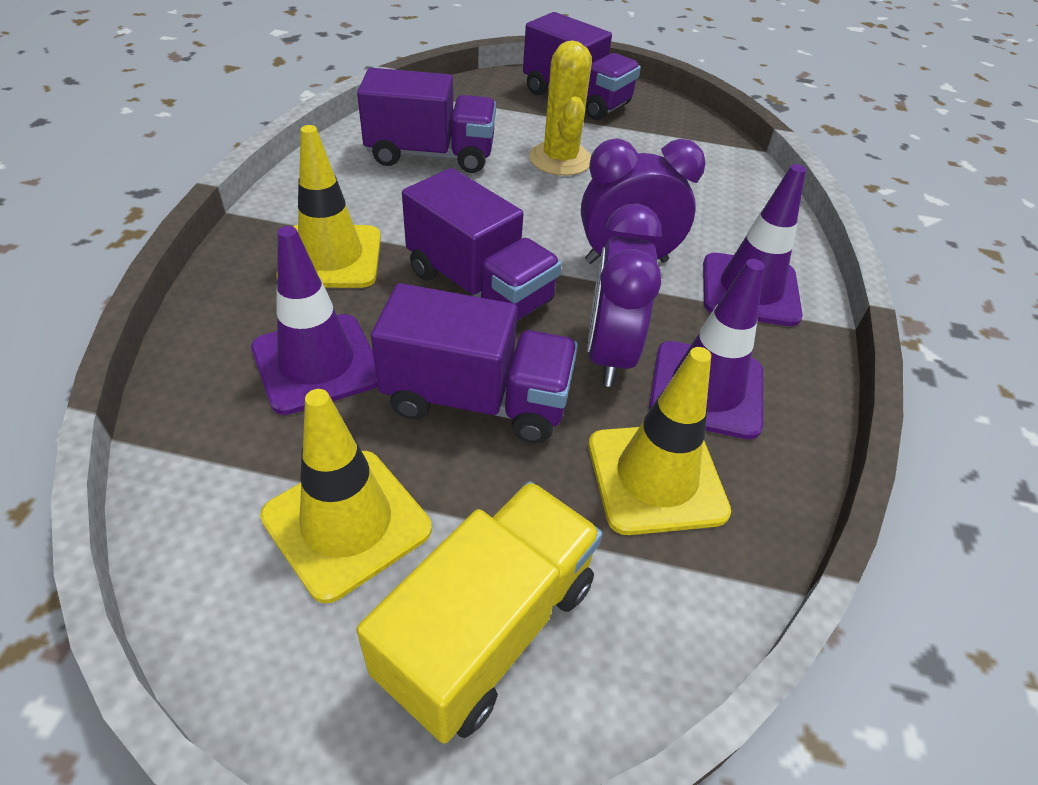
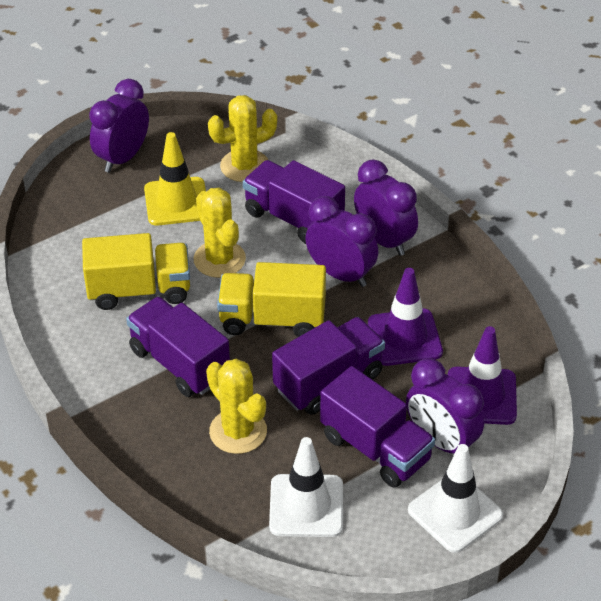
purple clock: 2 -> 4
purple traffic cone: 3 -> 2
white traffic cone: 0 -> 2
yellow cactus: 1 -> 3
yellow traffic cone: 3 -> 1
yellow truck: 1 -> 2

